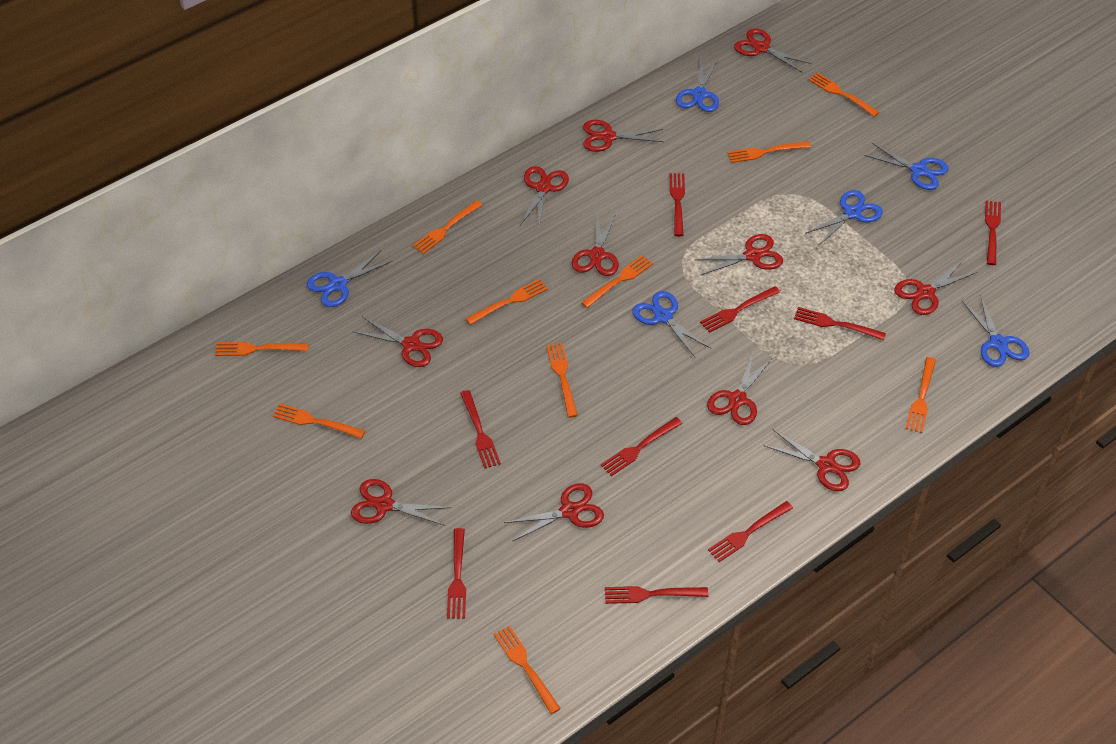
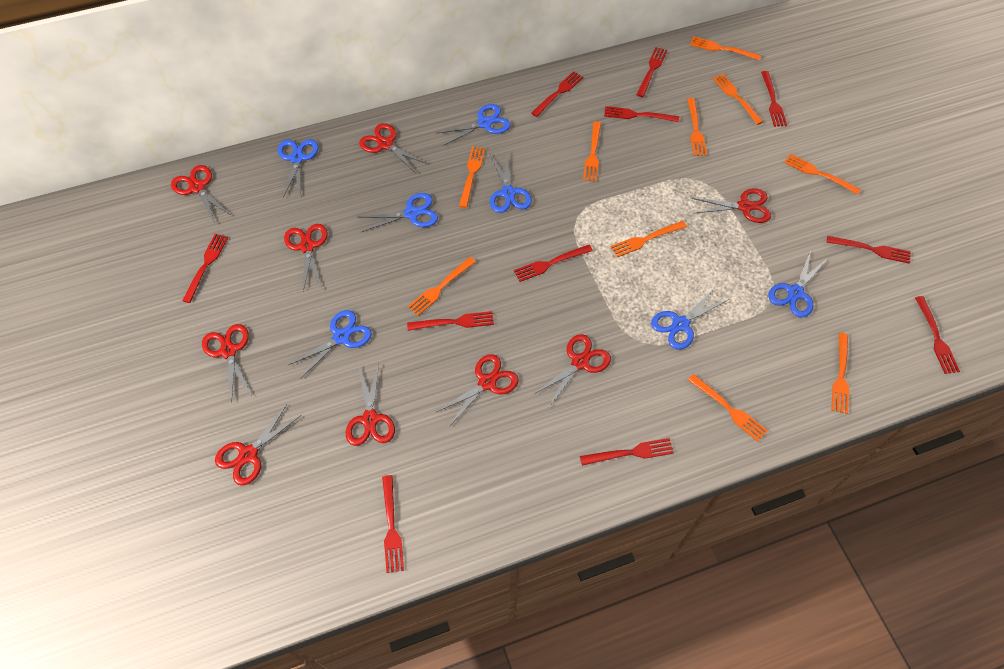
blue scissors: 6 -> 7
red fork: 9 -> 11
red scissors: 11 -> 9

